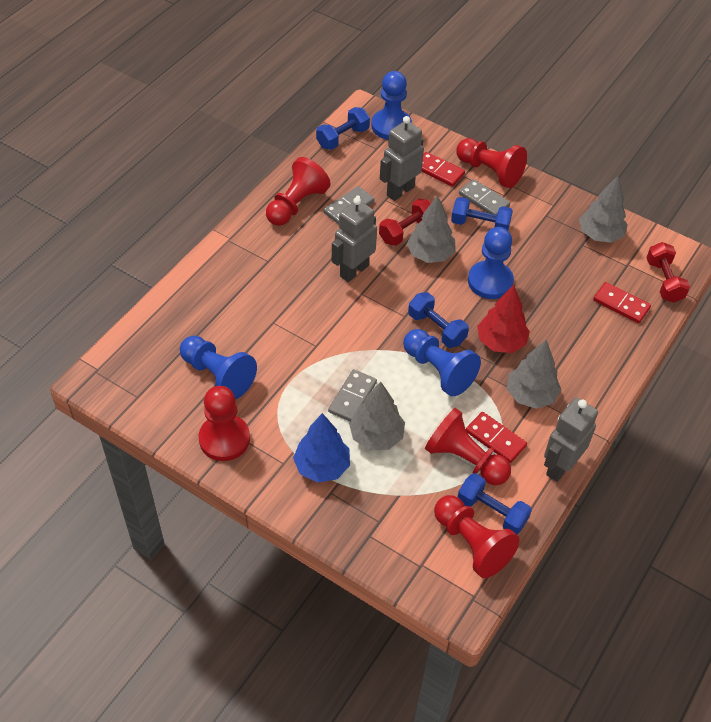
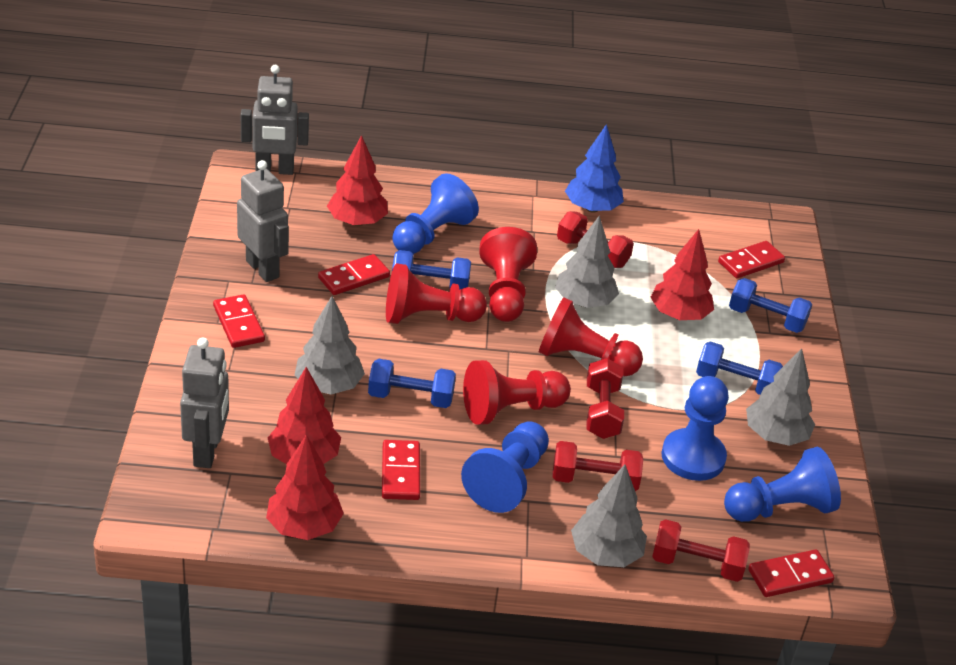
grey domino: 3 -> 0
red domino: 3 -> 5
red dumbbell: 2 -> 4
red pawn: 5 -> 4
red tree: 1 -> 4

